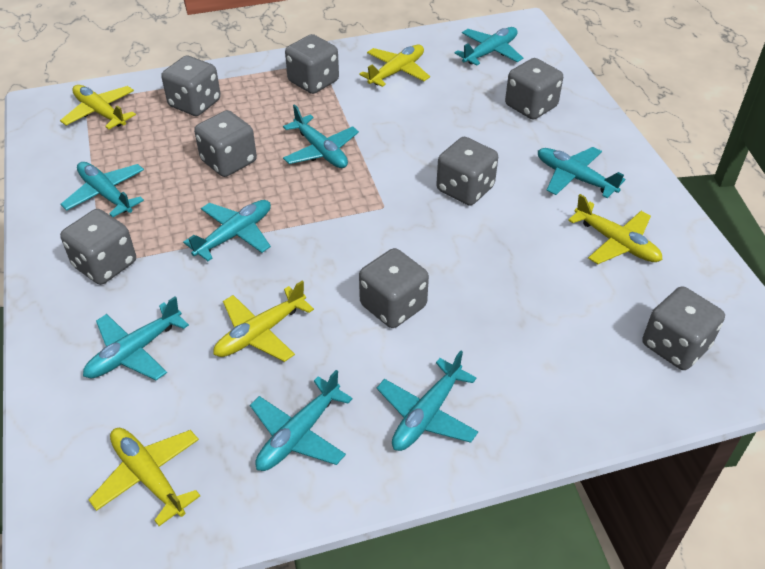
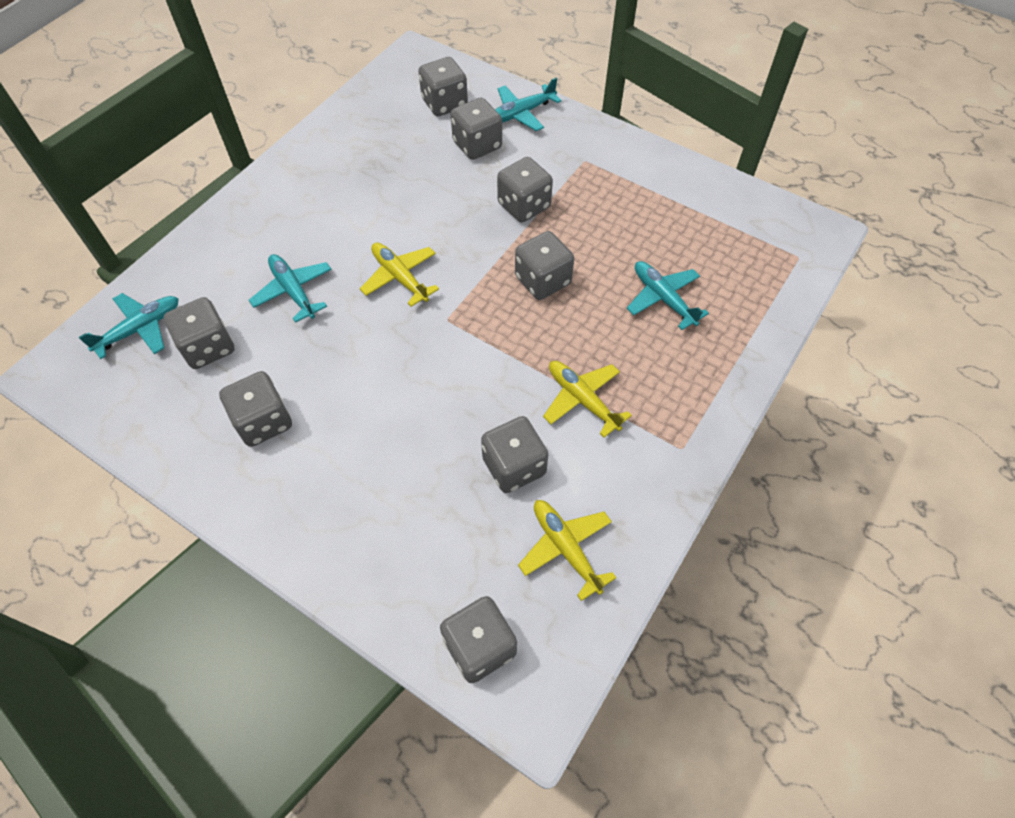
turquoise plane: 8 -> 4
yellow plane: 5 -> 3

